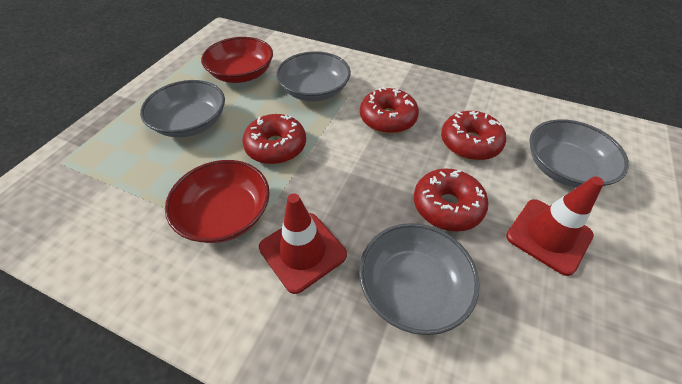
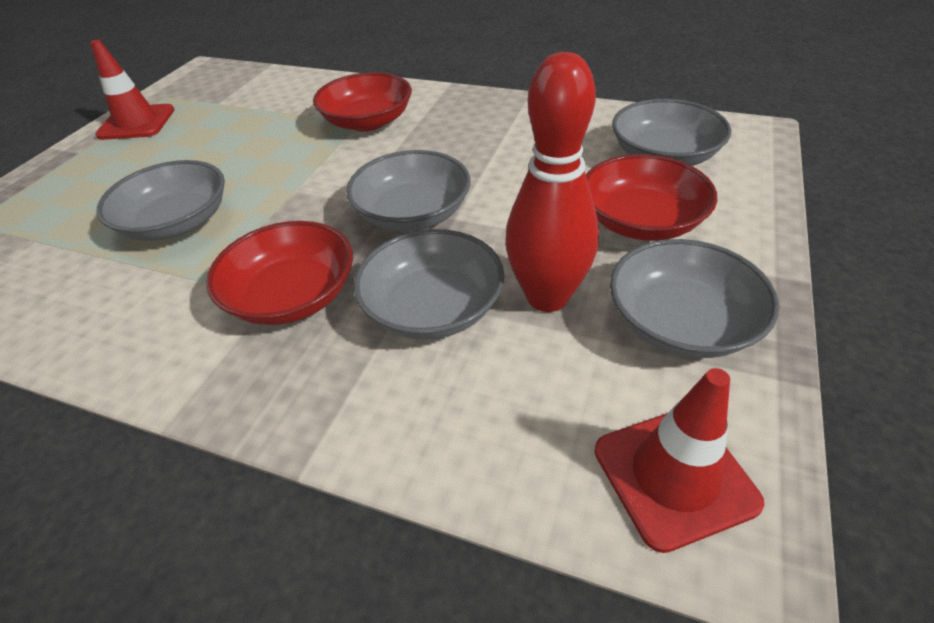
grey bowl: 4 -> 5
red bowl: 2 -> 3
red bowling pin: 0 -> 1
red donut: 4 -> 0

